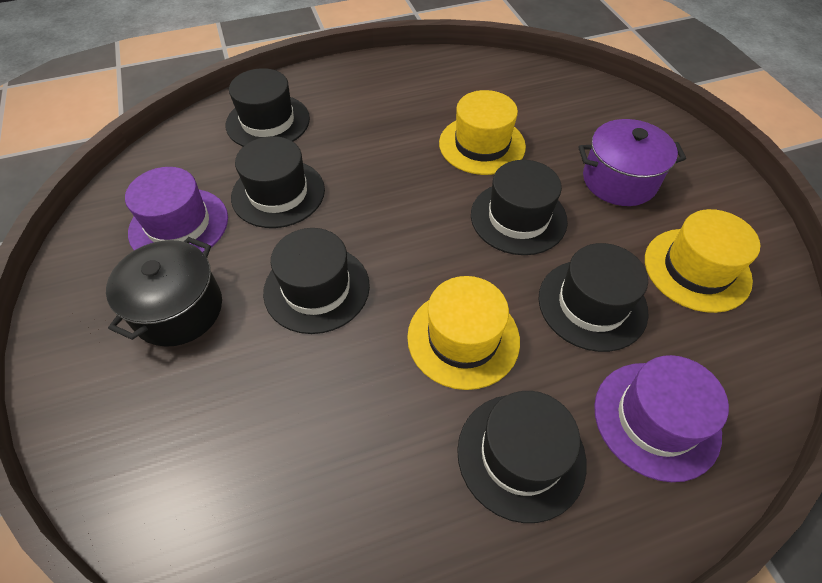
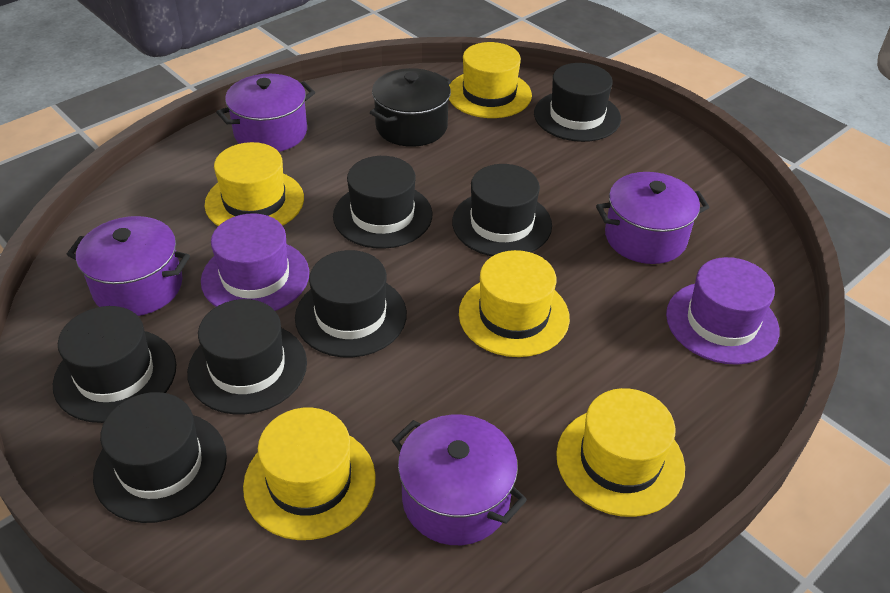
black hat: 6 -> 7
purple pot: 1 -> 4
yellow hat: 3 -> 5

